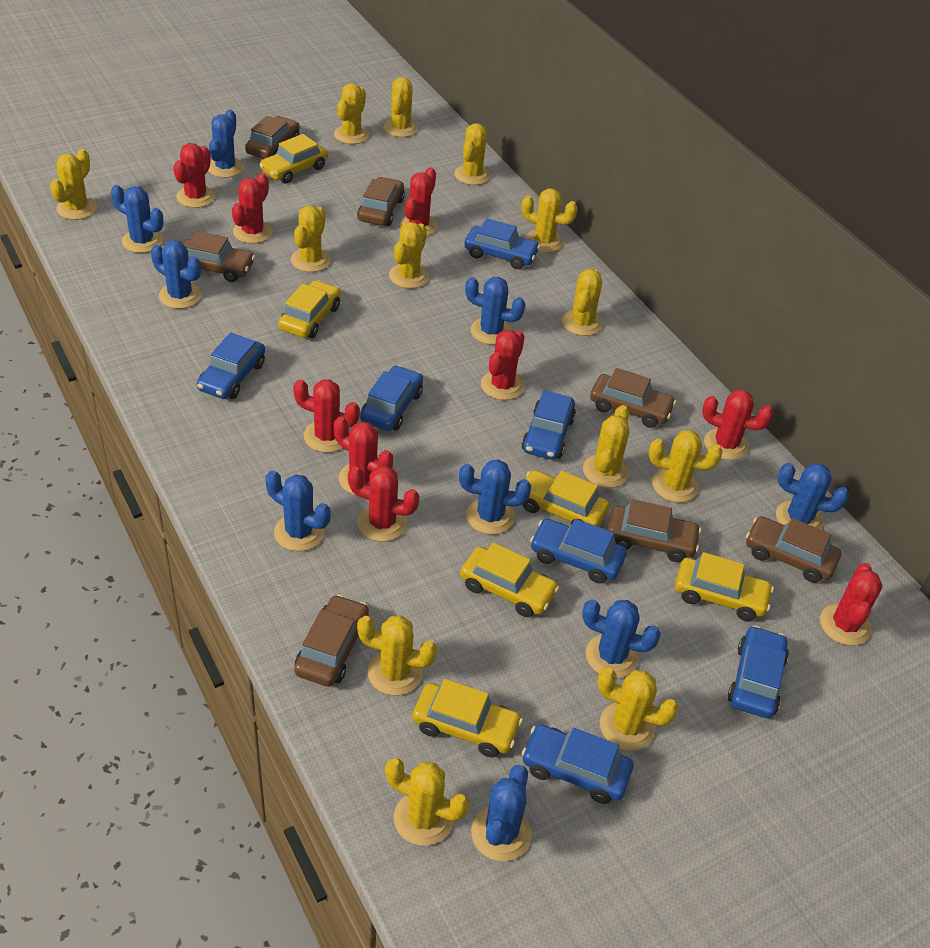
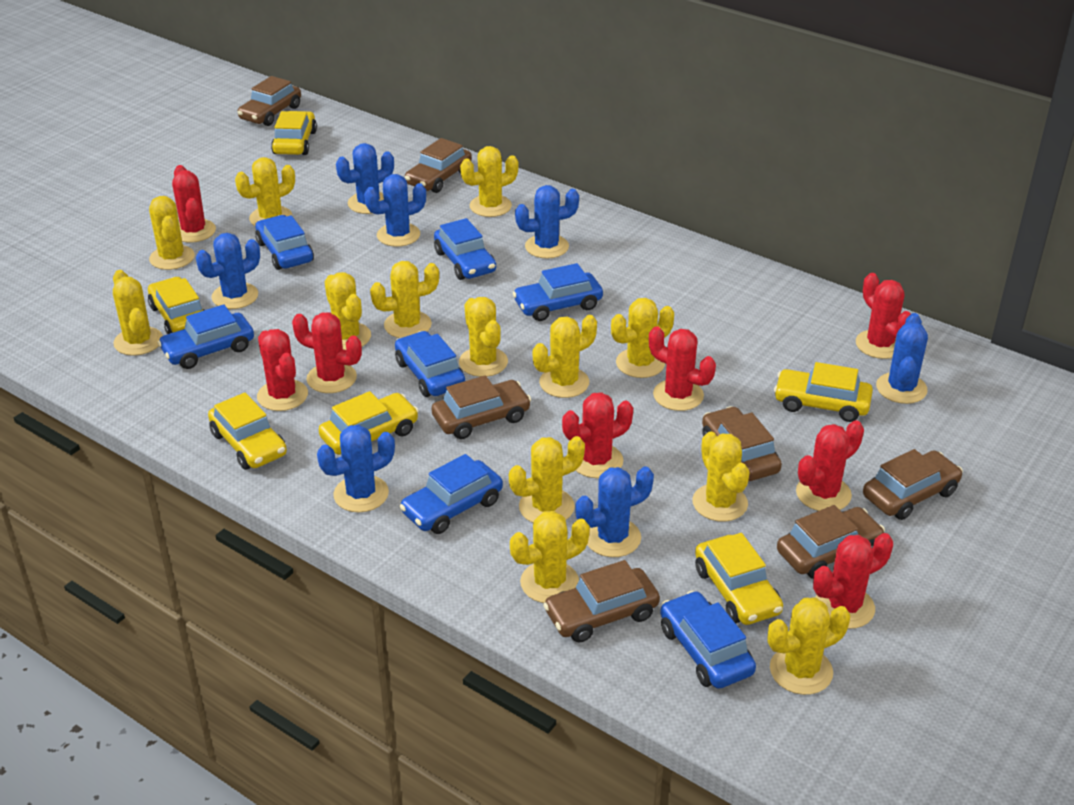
blue cactus: 9 -> 7
red cactus: 9 -> 8

